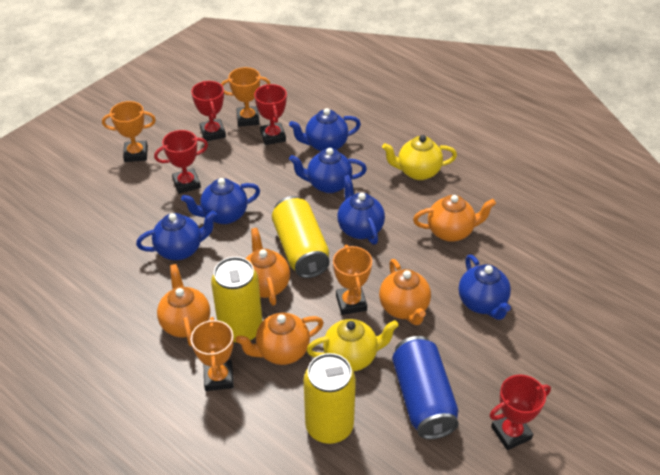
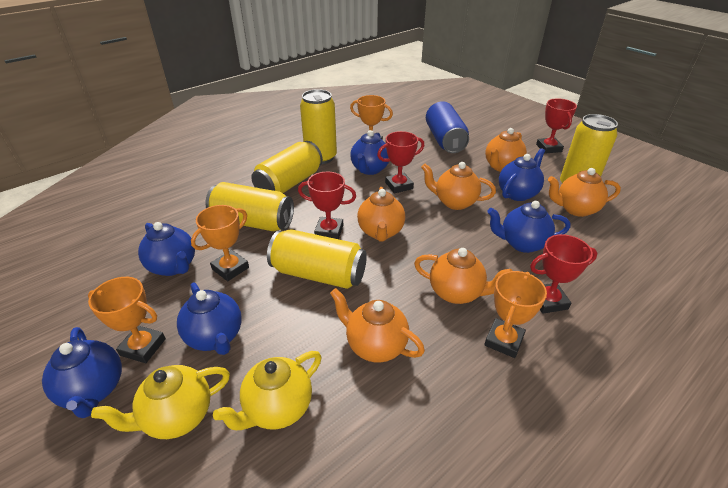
orange teapot: 5 -> 6
yellow can: 3 -> 5

